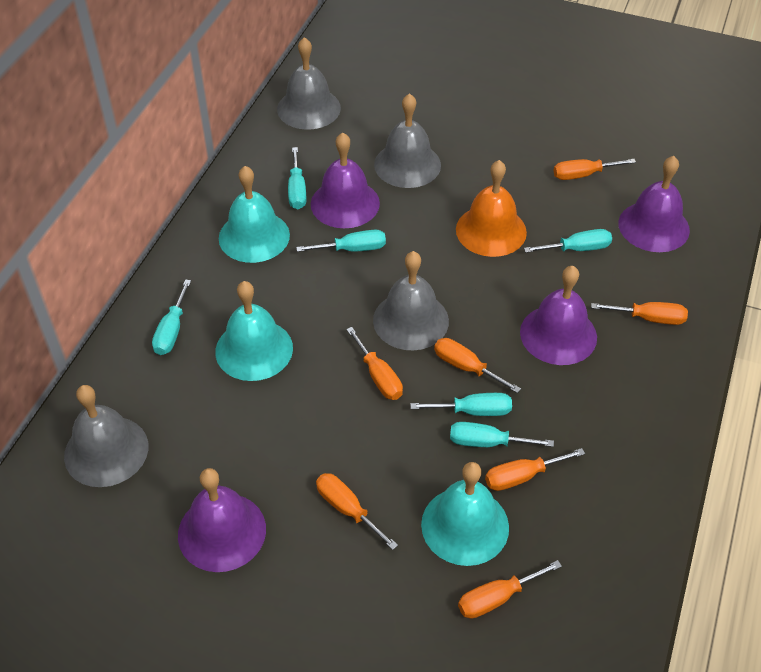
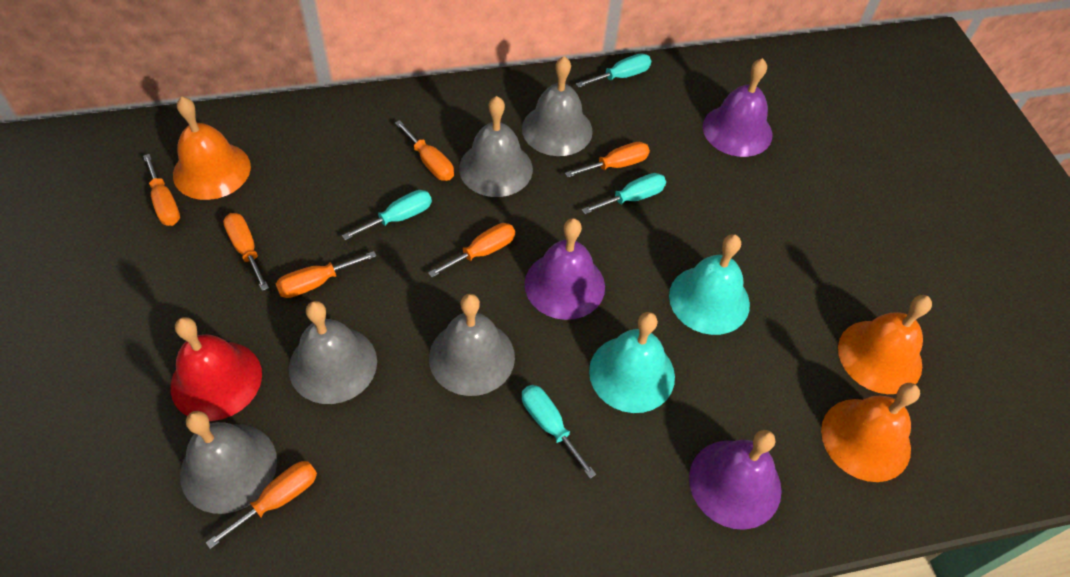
grey bell: 4 -> 5
orange bell: 1 -> 3
purple bell: 4 -> 3
red bell: 0 -> 1
turquoise bell: 3 -> 2
turquoise screwdriver: 6 -> 4

